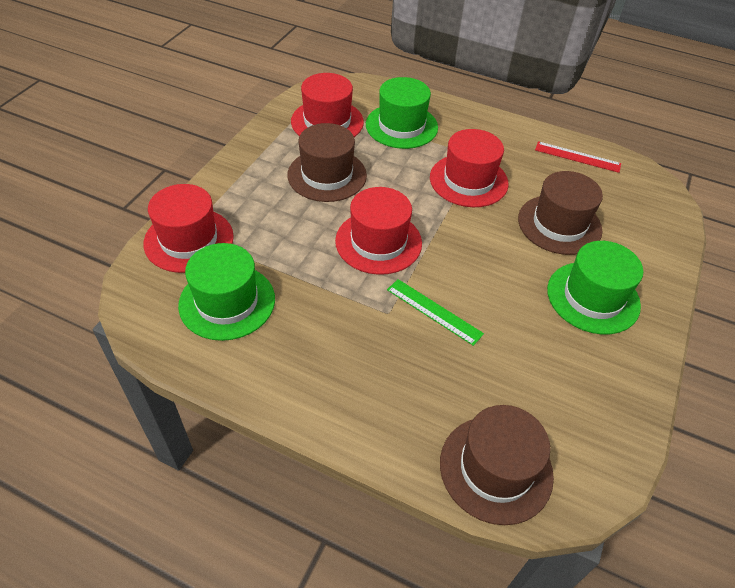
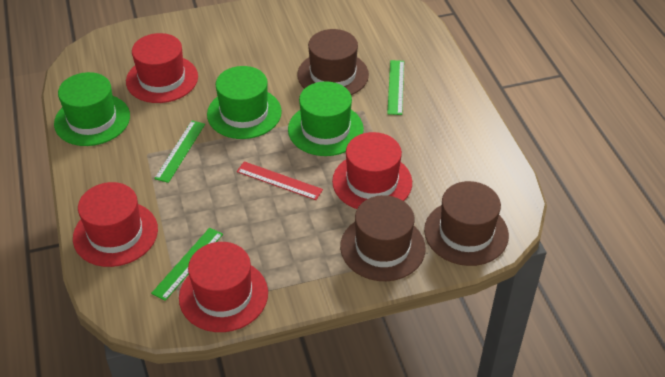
green ruler: 1 -> 3

